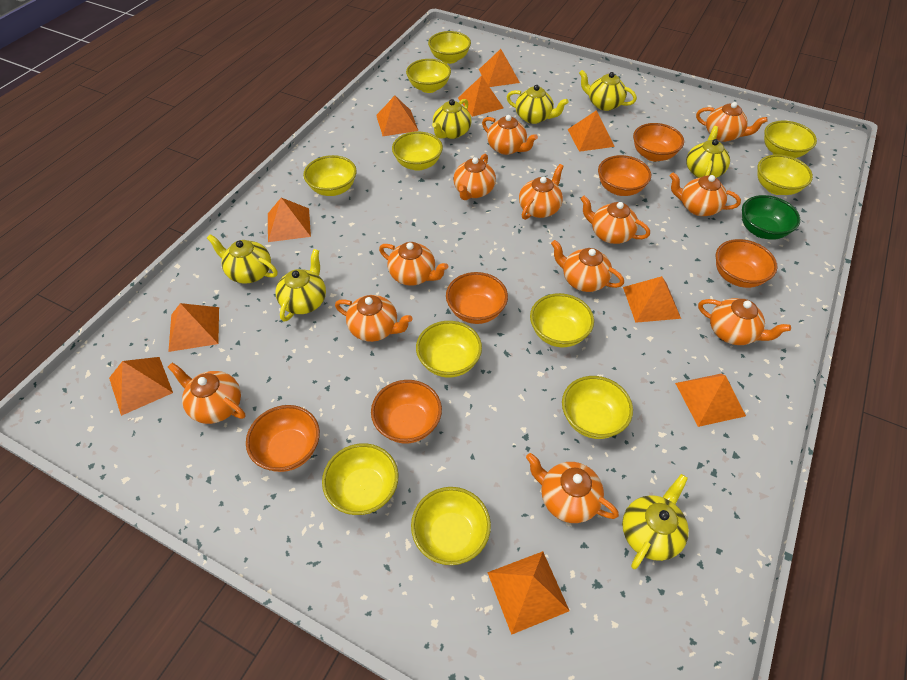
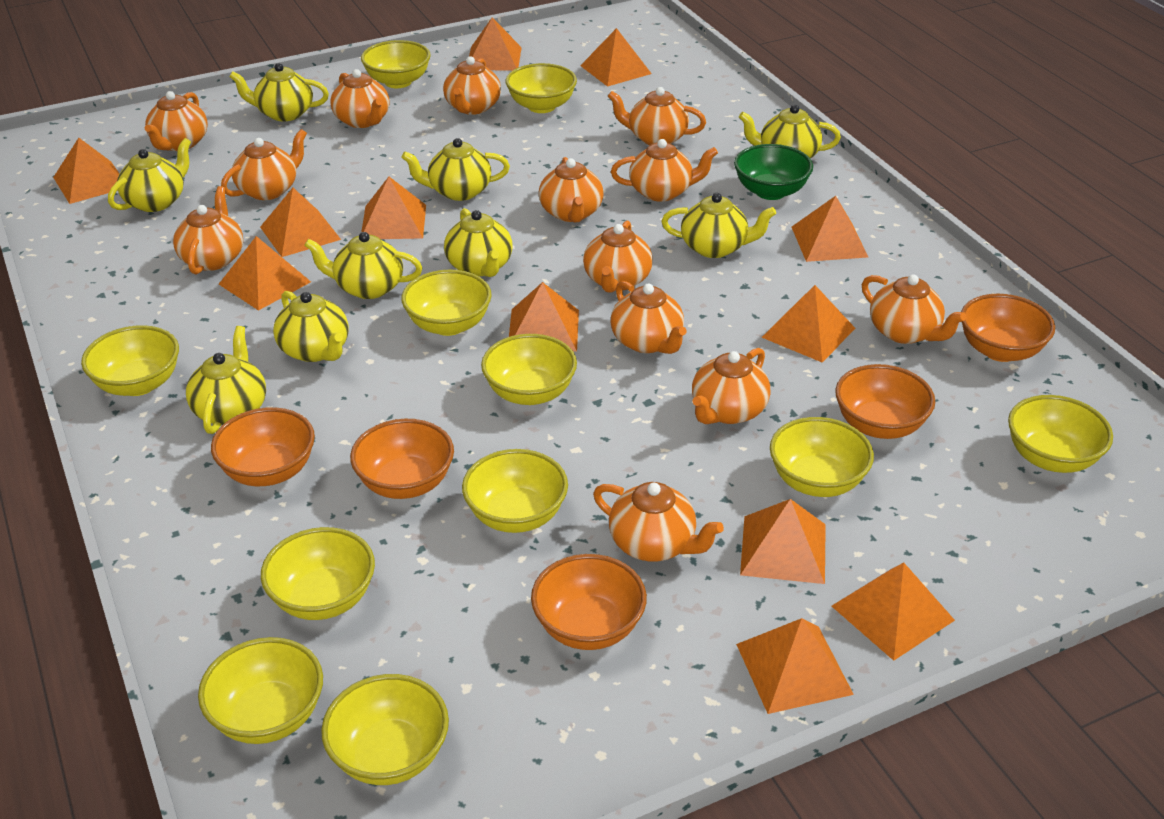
orange bowl: 6 -> 5
orange pyramid: 10 -> 12
orange teapot: 12 -> 13
yellow teapot: 7 -> 9

